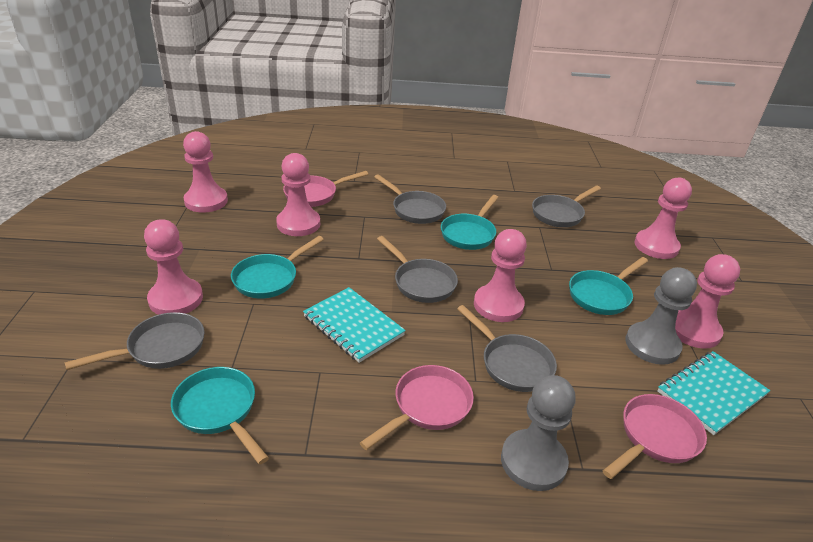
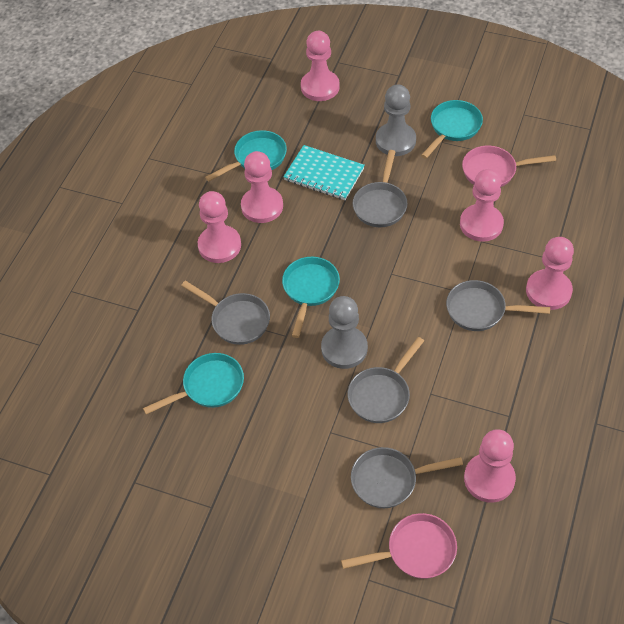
pink pan: 3 -> 2
turquoise notebook: 2 -> 1

